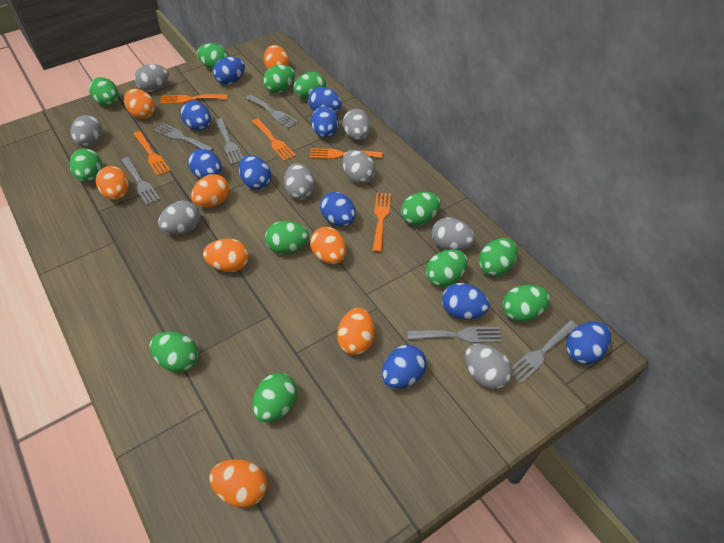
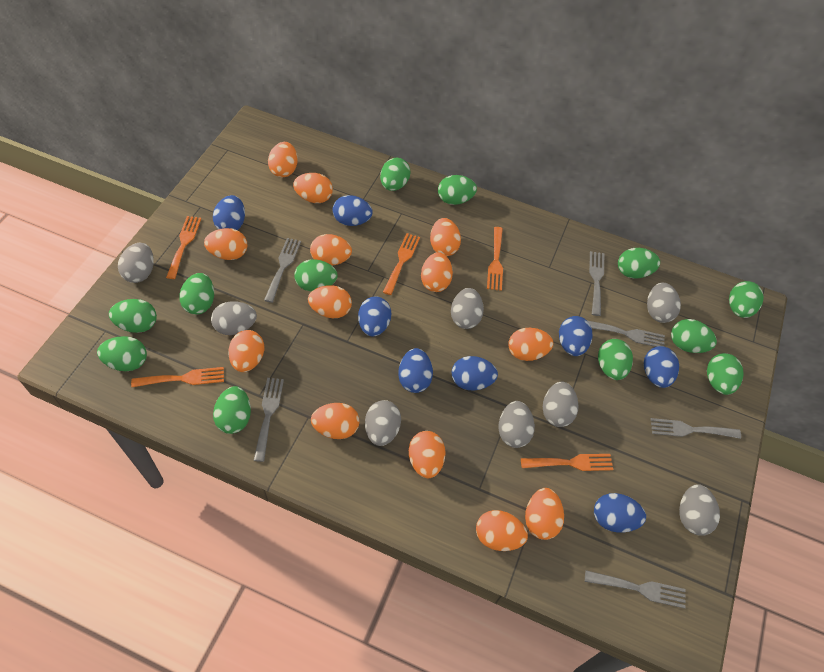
blue egg: 10 -> 8
orange egg: 8 -> 13

